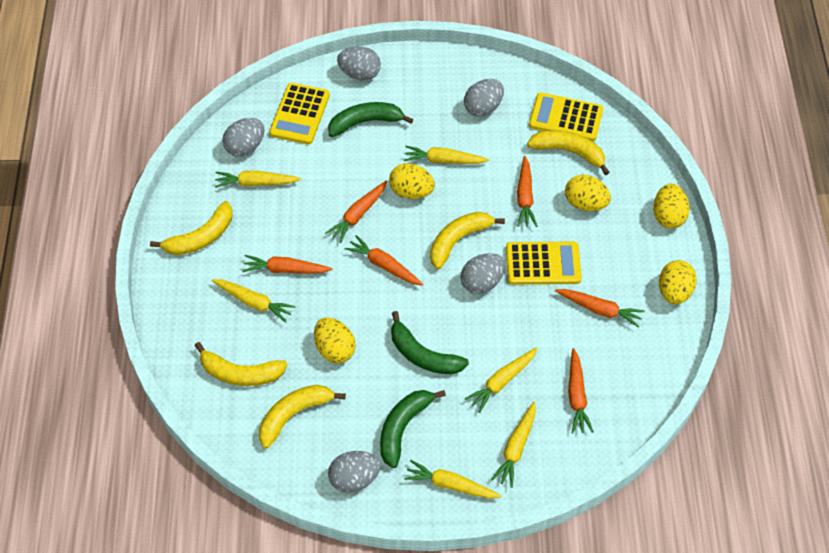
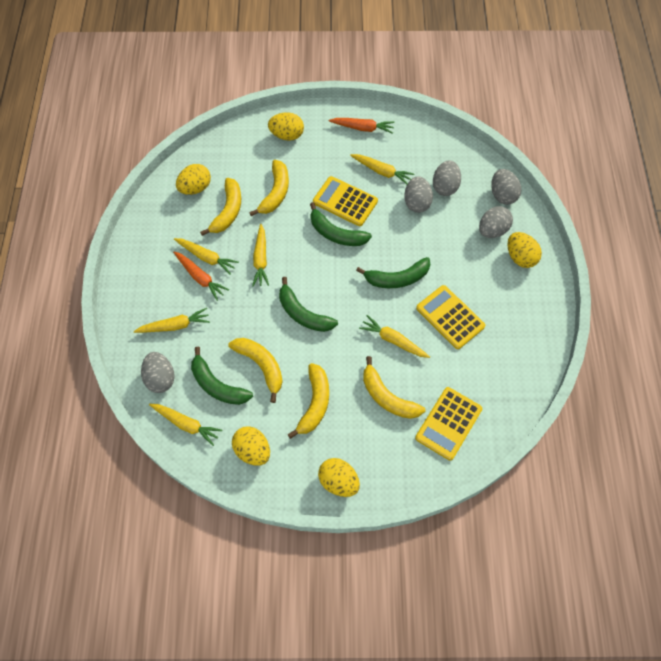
green banana: 3 -> 4
orange carrot: 6 -> 2

